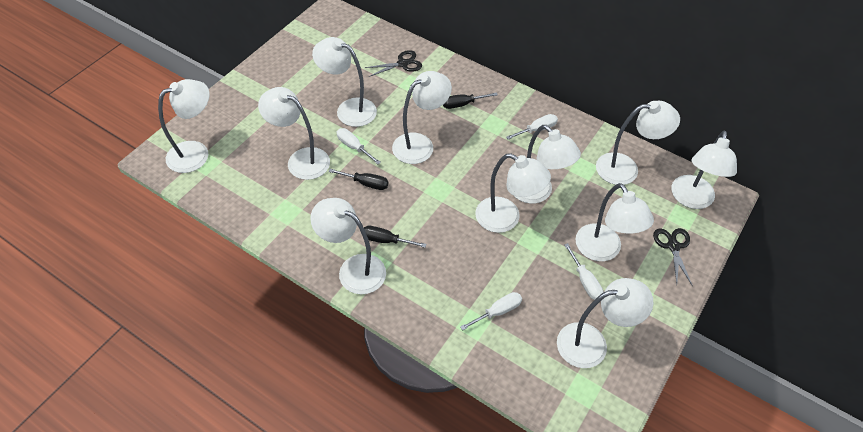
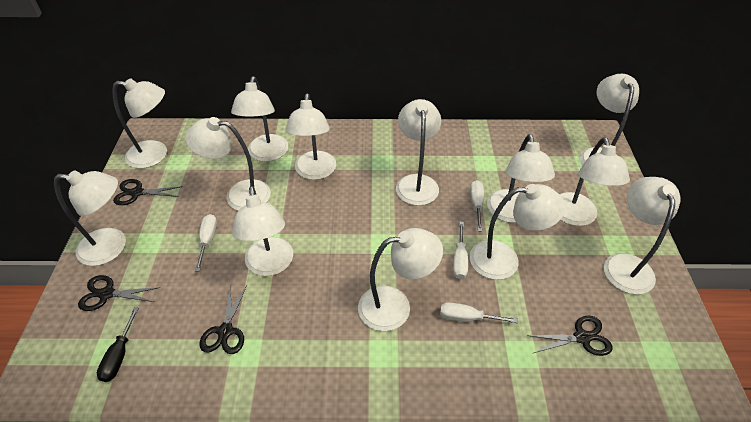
black scissors: 2 -> 4
black screwdriver: 3 -> 1
white lamp: 11 -> 13

